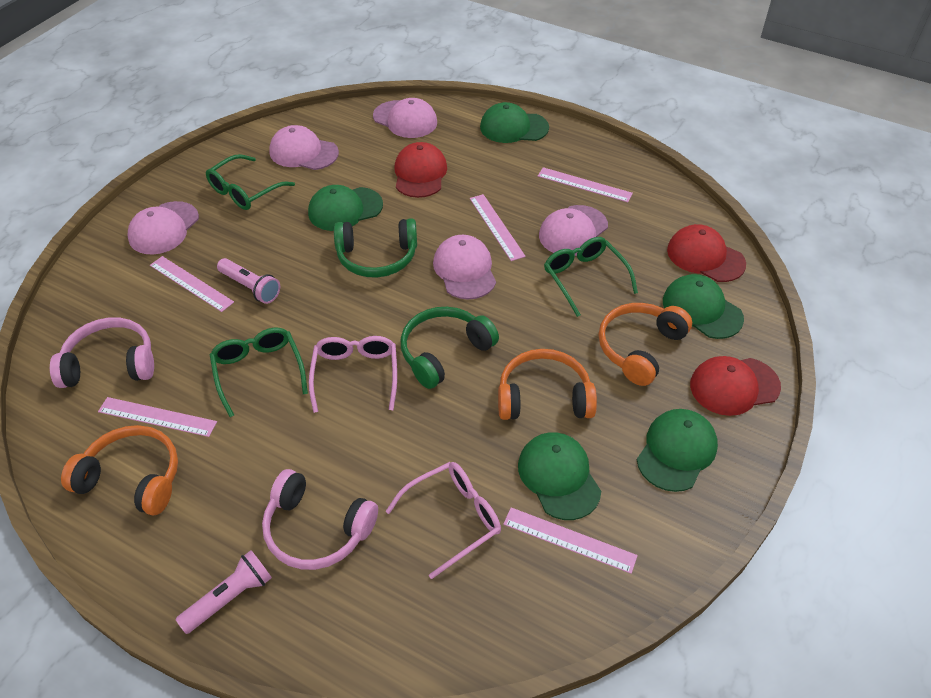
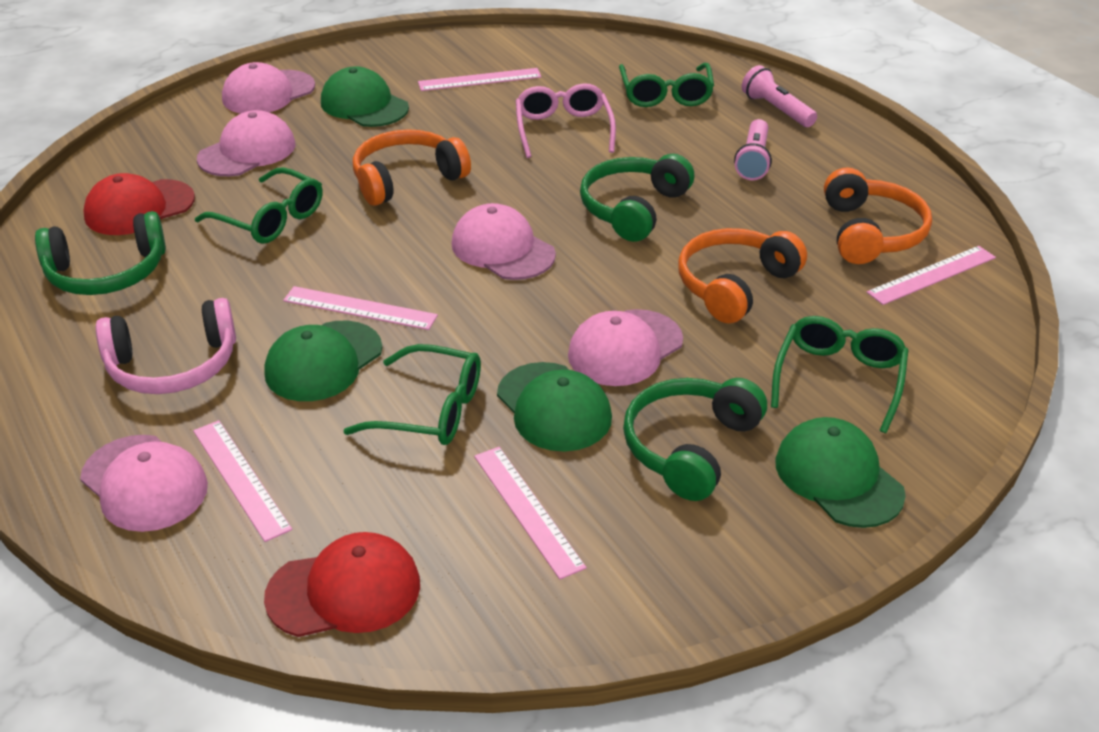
green cap: 5 -> 4
green glasses: 3 -> 4
green headphones: 2 -> 3
pink glasses: 2 -> 1
pink headphones: 2 -> 1
red cap: 3 -> 2

